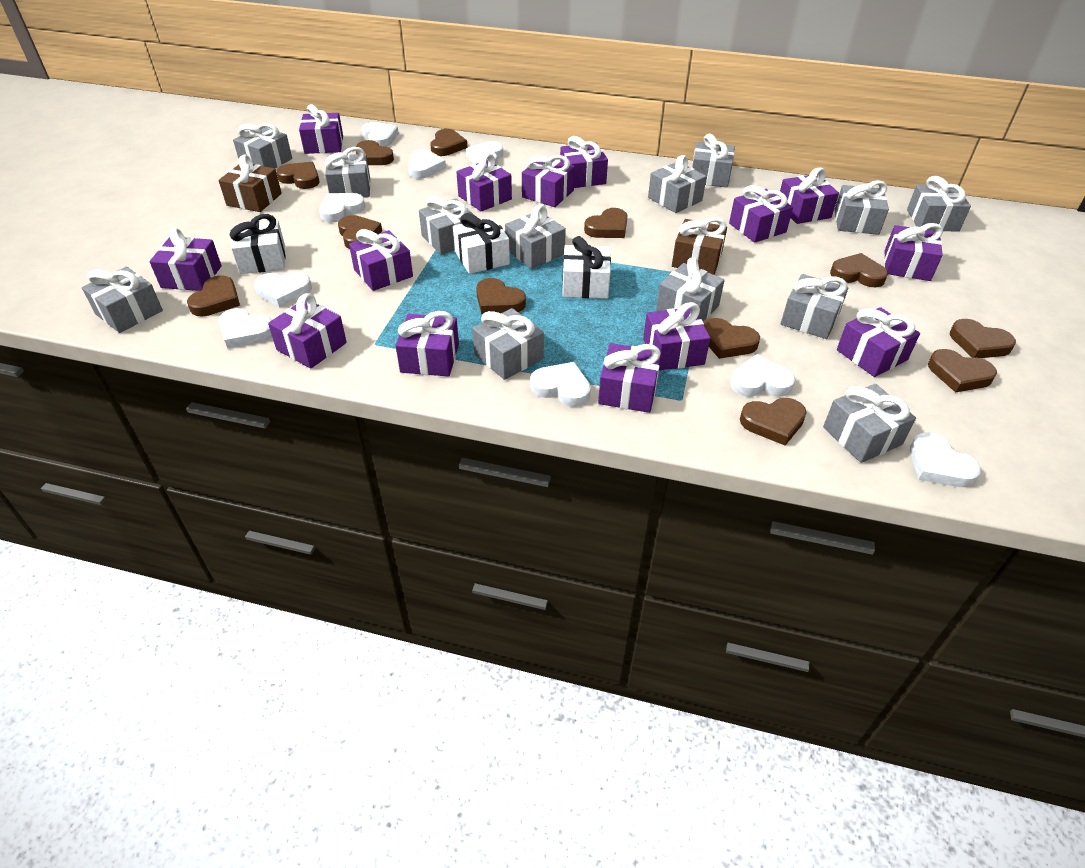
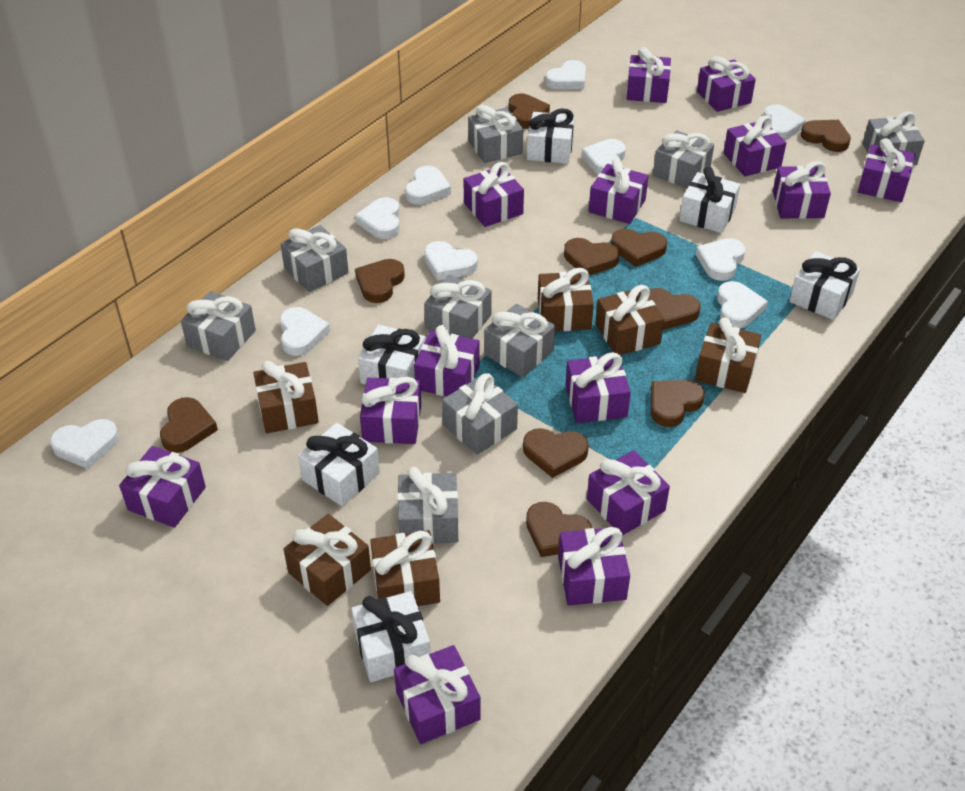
brown gift: 2 -> 6
brown heart: 12 -> 10
grey gift: 13 -> 9
white gift: 3 -> 6
white heart: 9 -> 10

